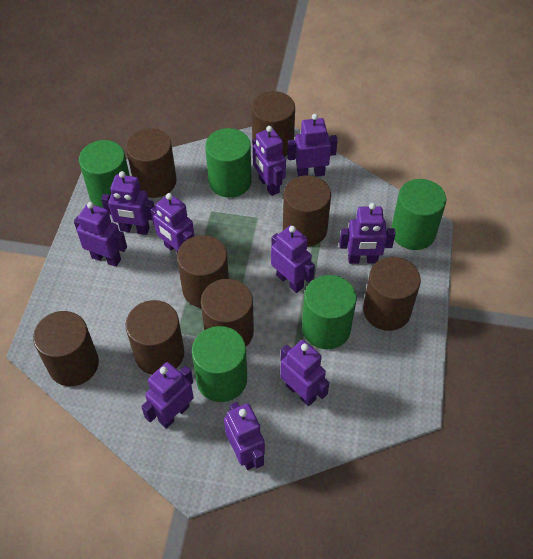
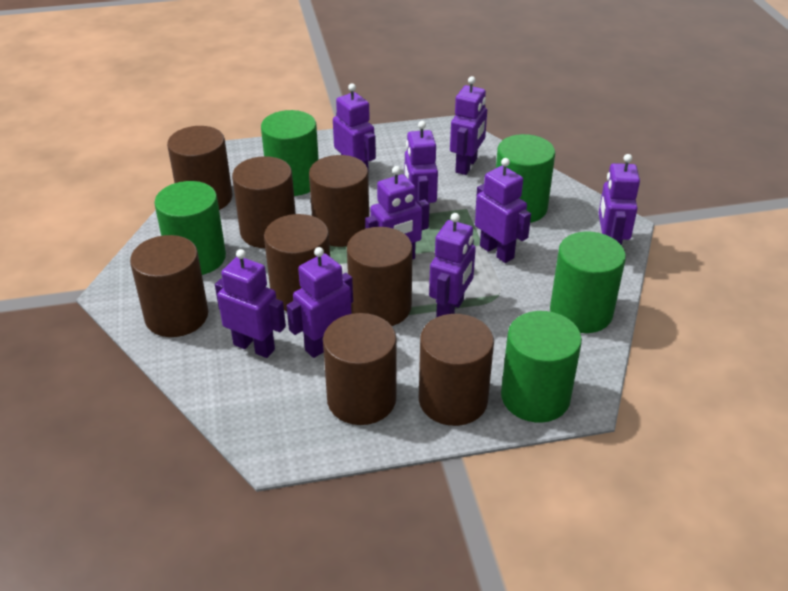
purple robot: 10 -> 9

